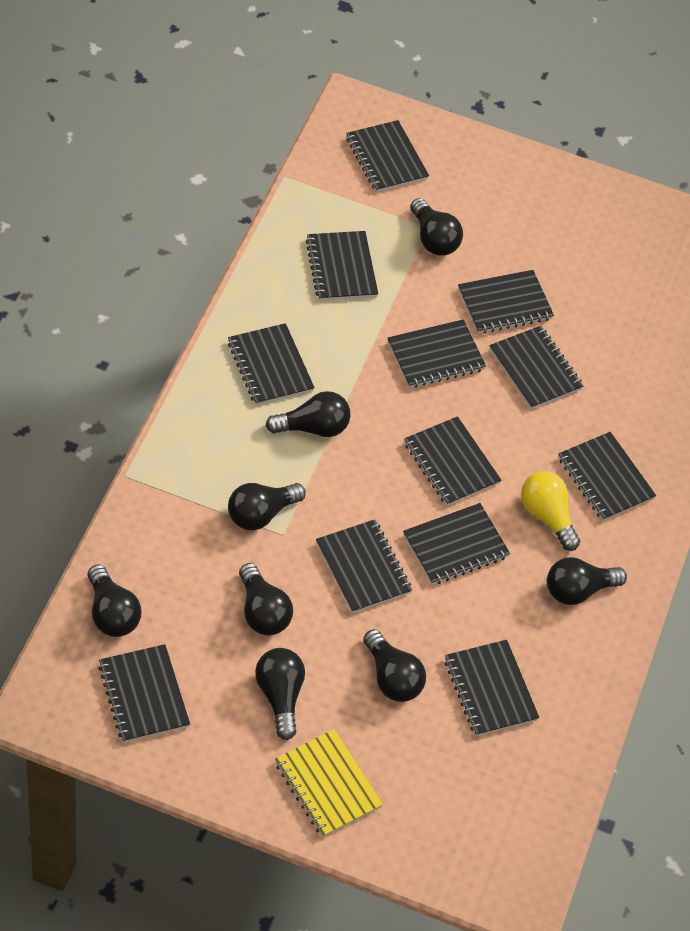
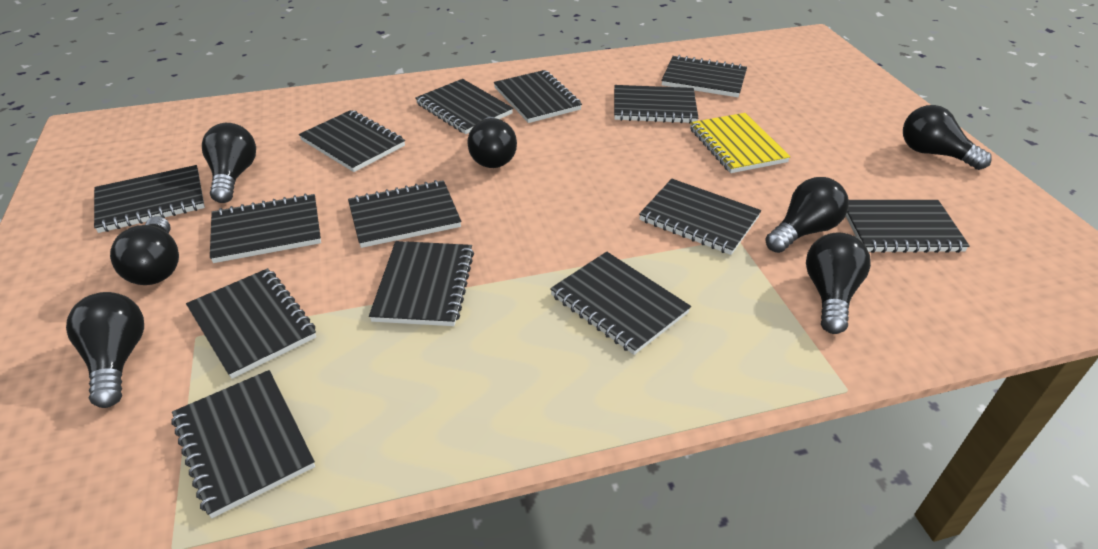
black light bulb: 8 -> 7
black notebook: 12 -> 14
yellow light bulb: 1 -> 0

